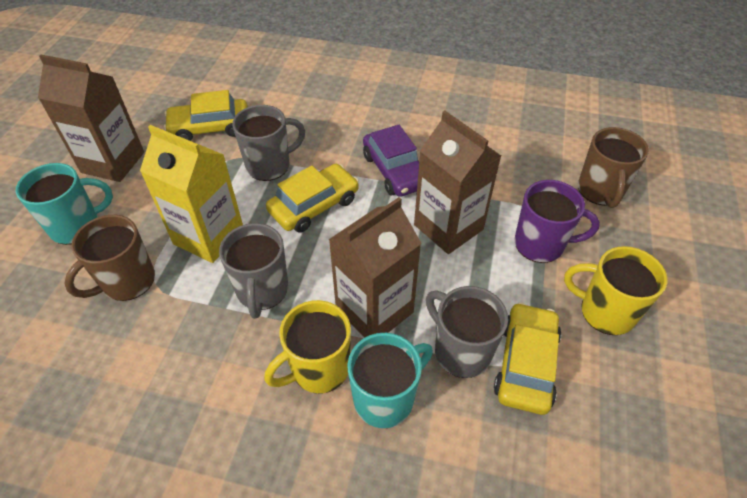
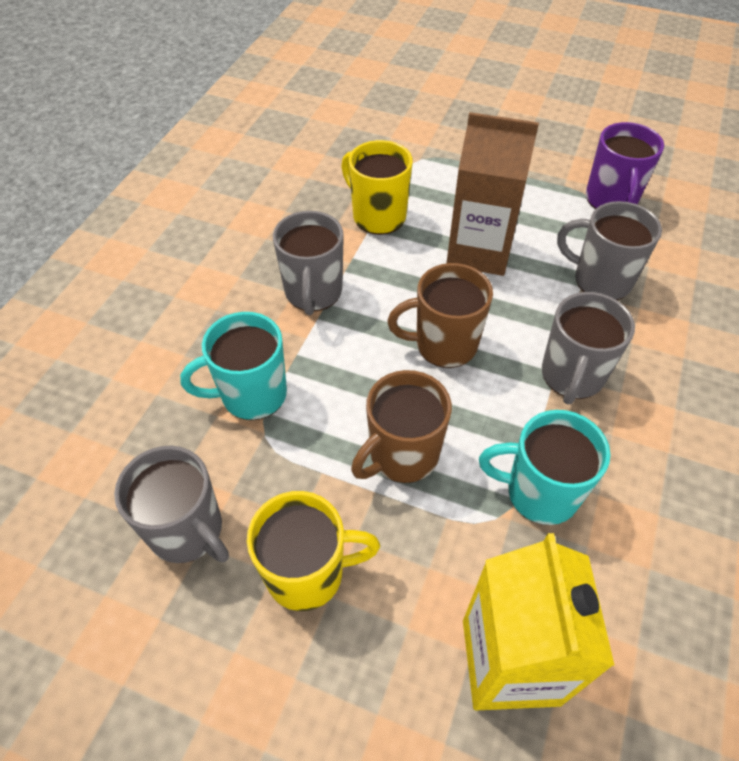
brown carton: 3 -> 1
grey mug: 3 -> 4
purple car: 1 -> 0
yellow car: 3 -> 0

